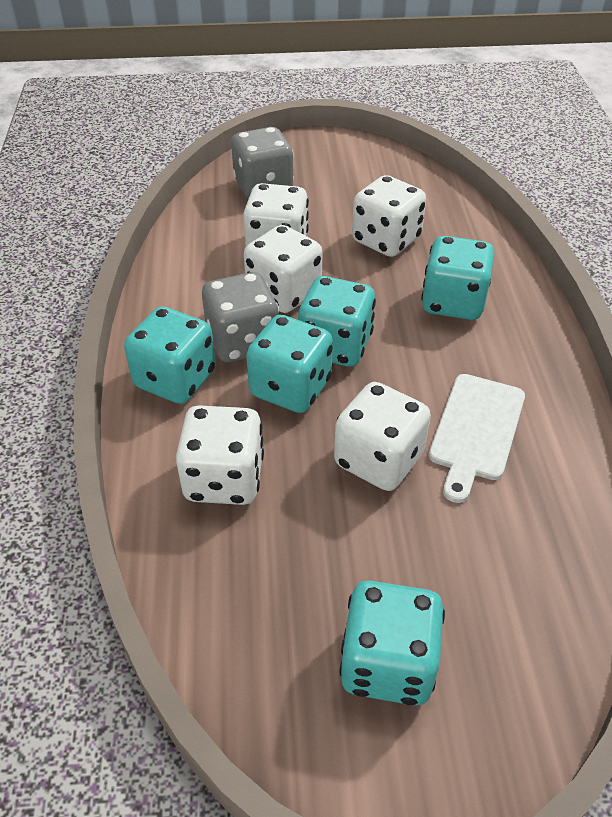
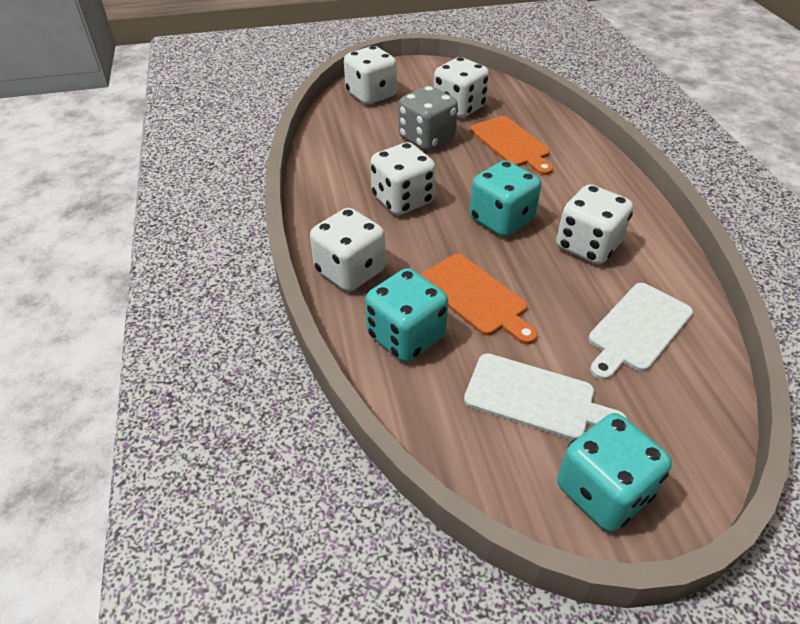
grey dice: 2 -> 1
orange cutting board: 0 -> 2
turquoise dice: 5 -> 3
white cutting board: 1 -> 2

